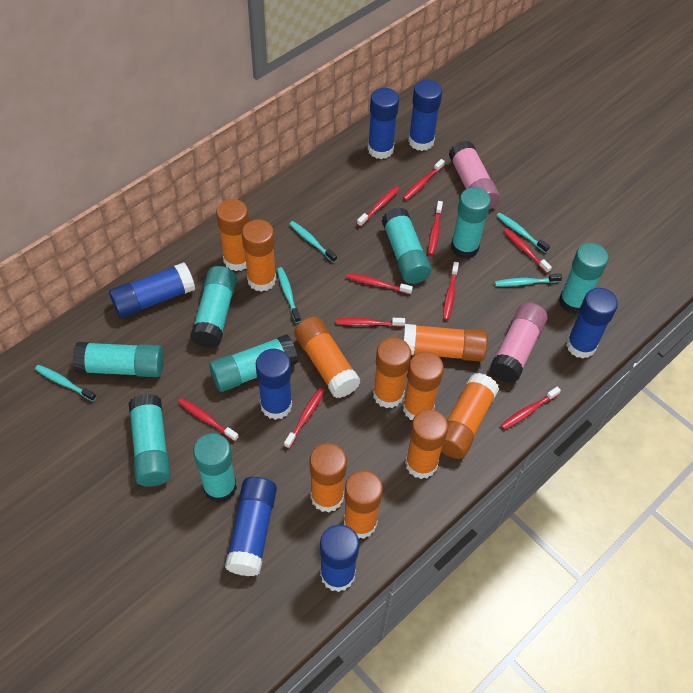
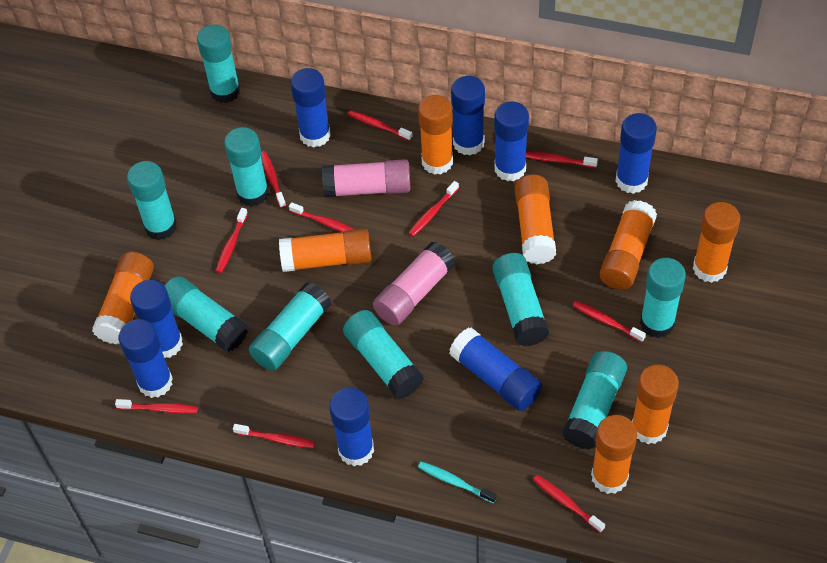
blue glue stick: 7 -> 8
orange glue stick: 10 -> 8
turquoise glue stick: 8 -> 9
turquoise toothbrush: 5 -> 1

